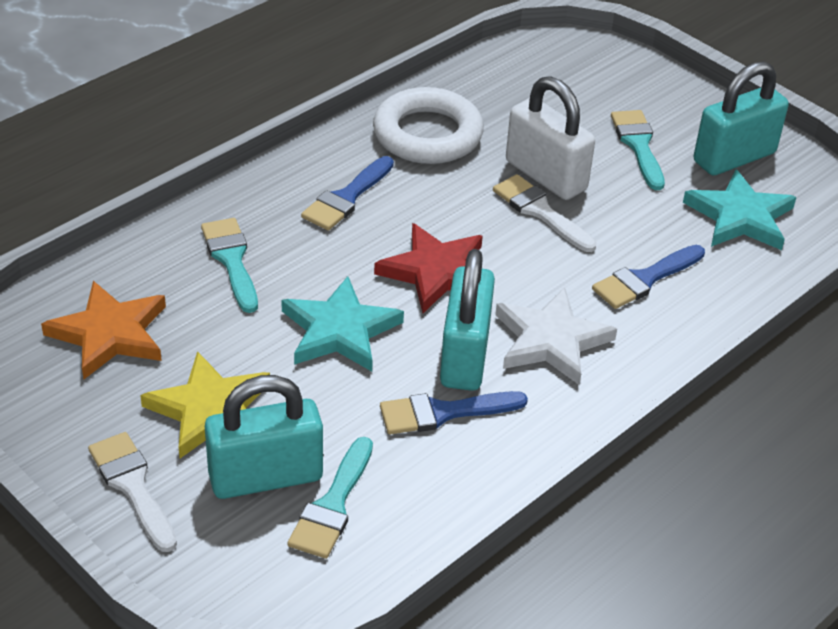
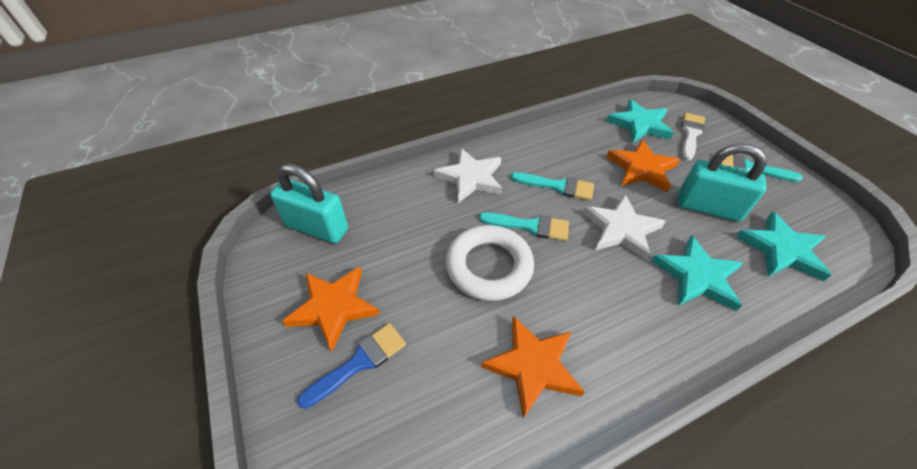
blue brush: 3 -> 1
orange star: 1 -> 3
red star: 1 -> 0
turquoise padlock: 3 -> 2
turquoise star: 2 -> 3
white brush: 2 -> 1
white padlock: 1 -> 0
white star: 1 -> 2
yellow star: 1 -> 0

